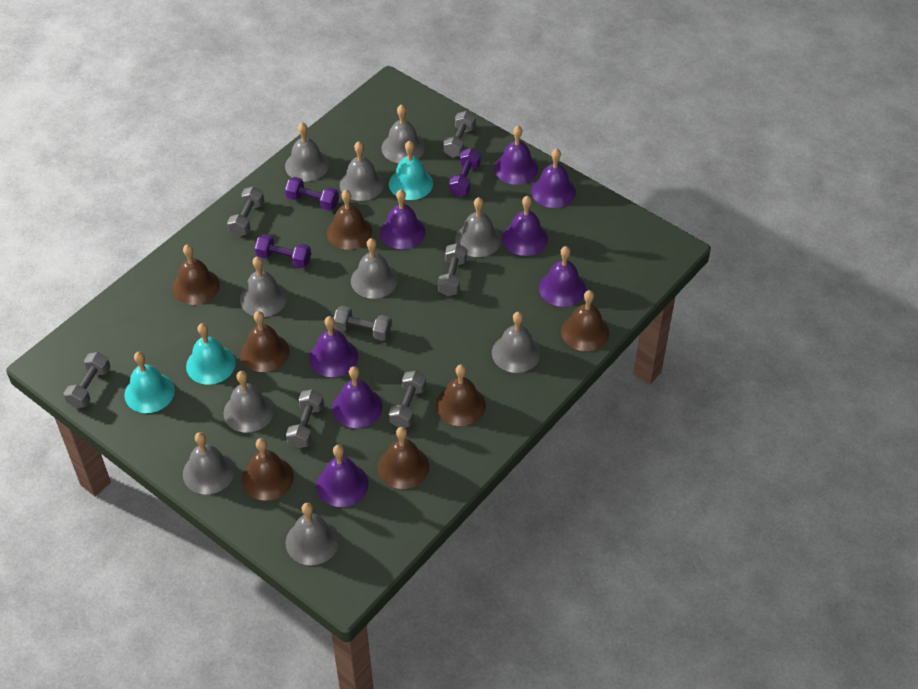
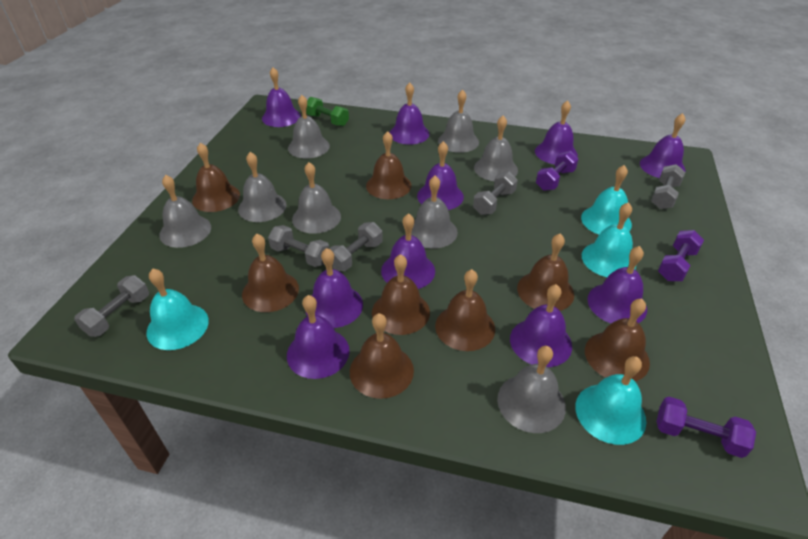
brown bell: 7 -> 8
green dumbbell: 0 -> 1
grey bell: 10 -> 8
grey dumbbell: 7 -> 5
purple bell: 8 -> 10
turquoise bell: 3 -> 4

